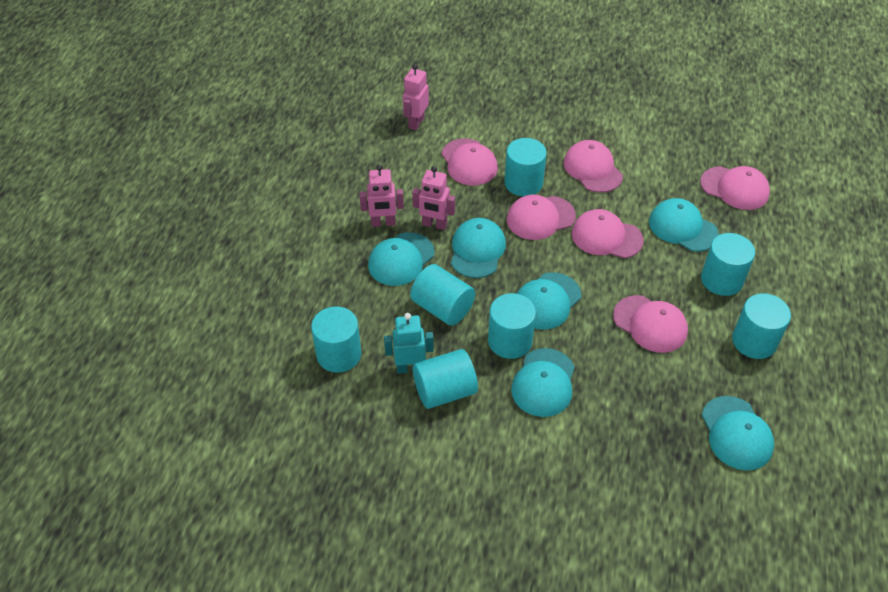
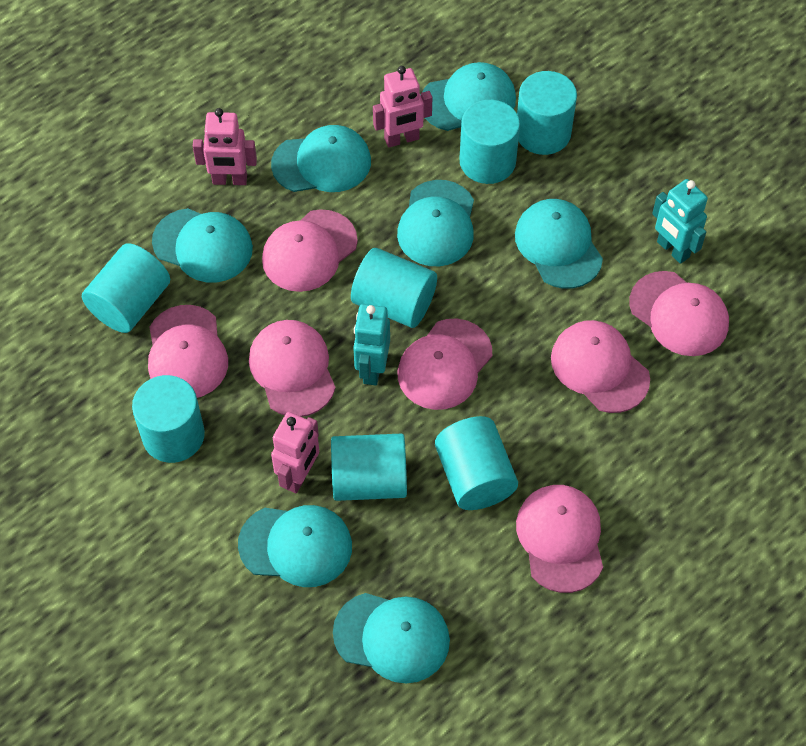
pink cap: 6 -> 7
turquoise cap: 6 -> 7
turquoise robot: 1 -> 2

